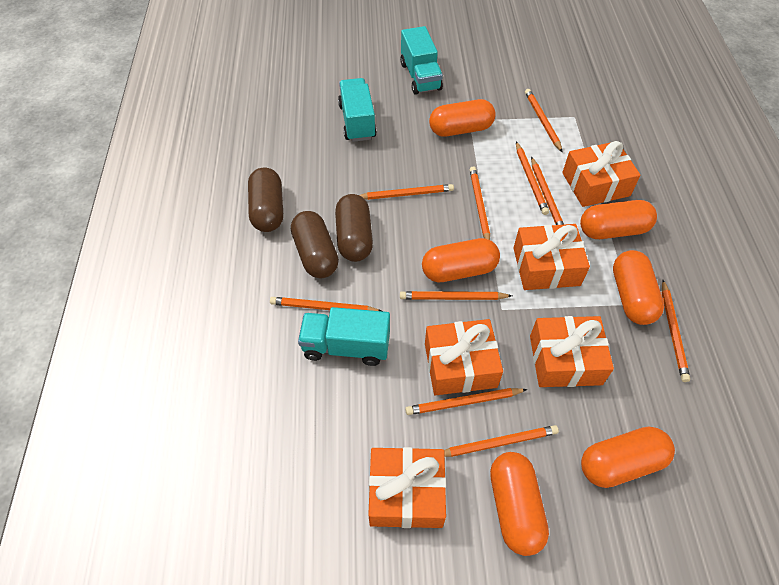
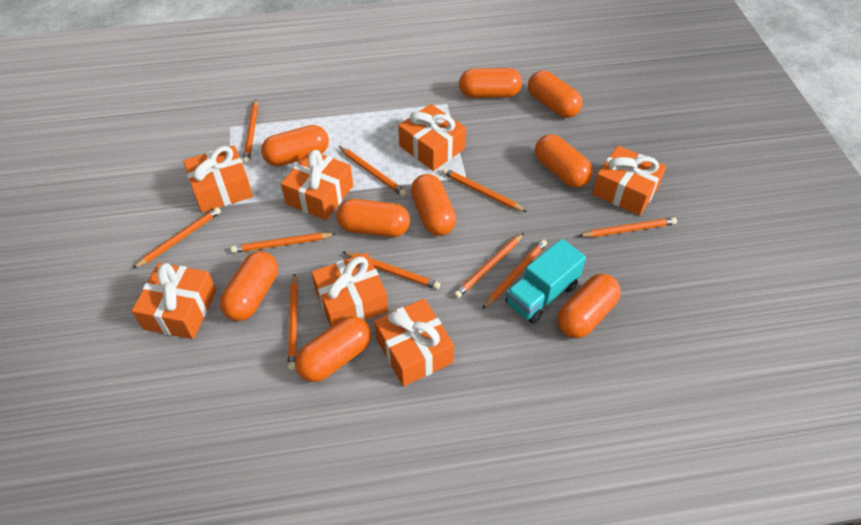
brown capsule: 3 -> 0
orange capsule: 6 -> 9
orange gift: 5 -> 7
turquoise truck: 3 -> 1

